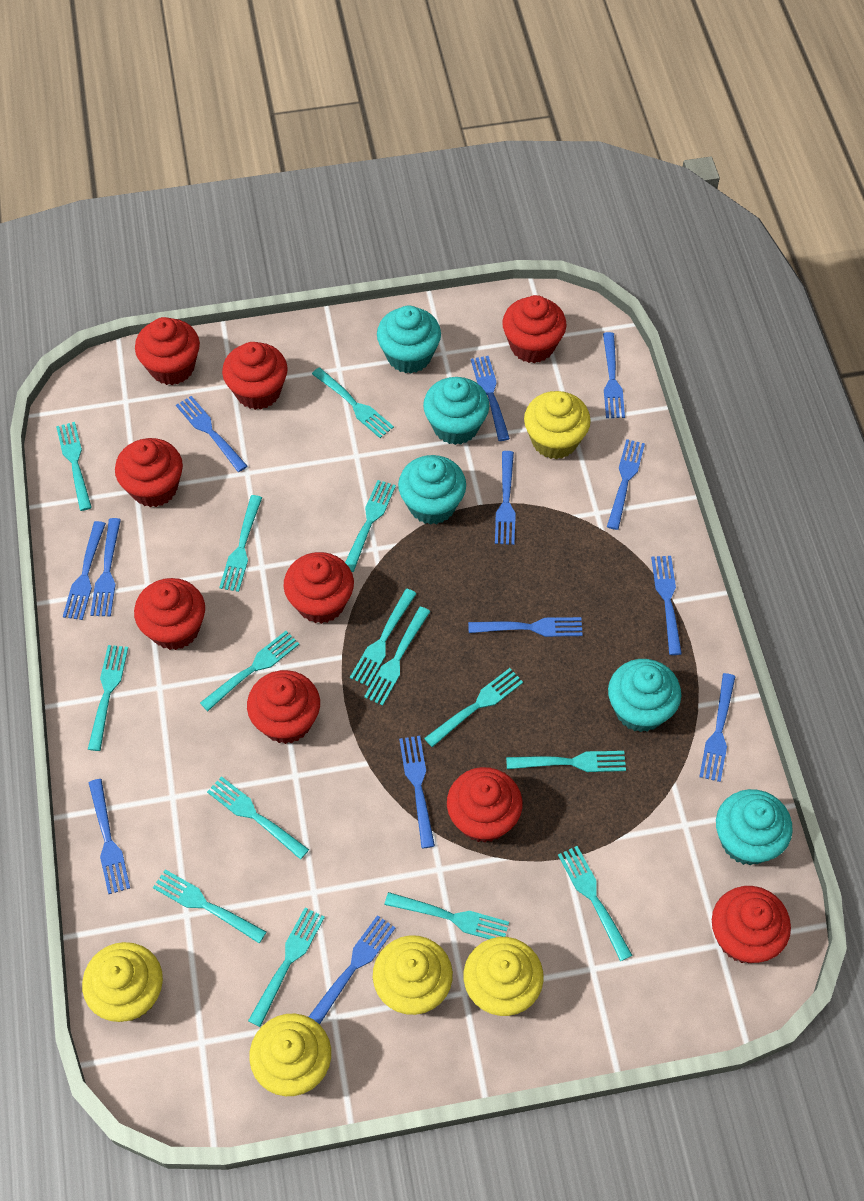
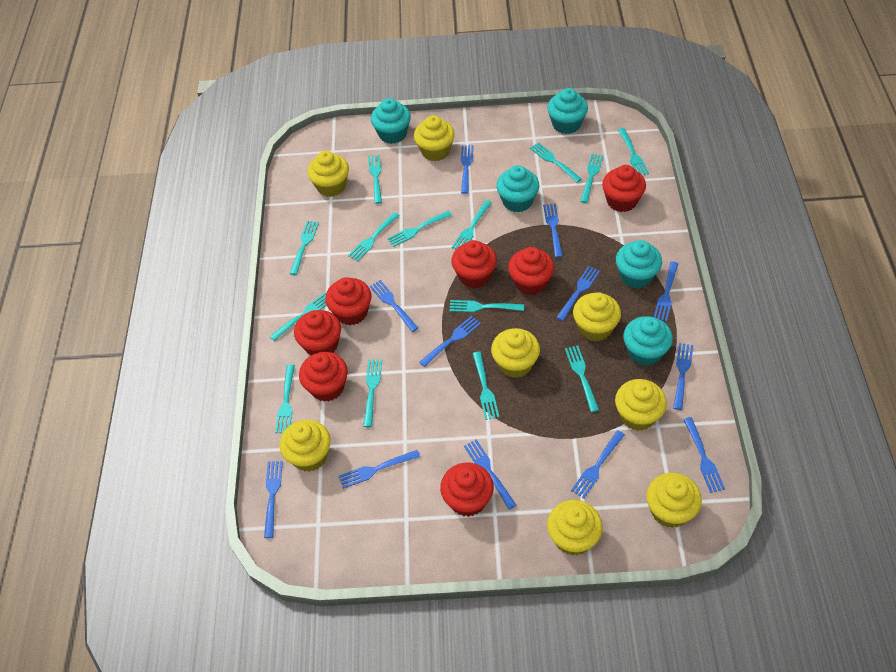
blue fork: 13 -> 12
red cupcake: 9 -> 7
turquoise fork: 15 -> 14
yellow cupcake: 5 -> 8

